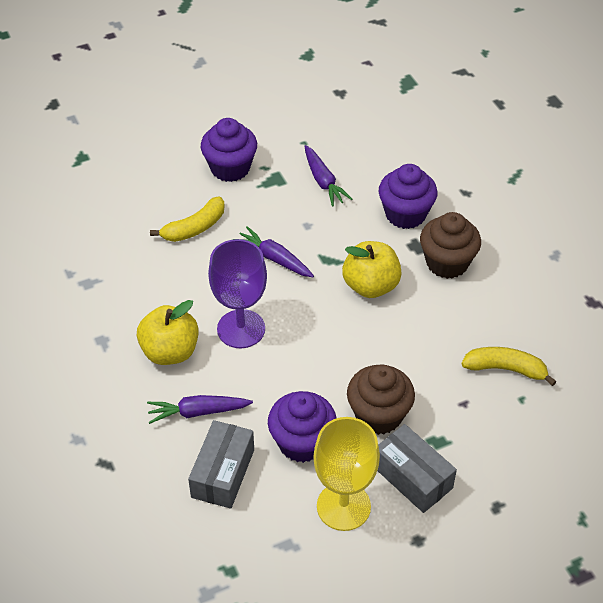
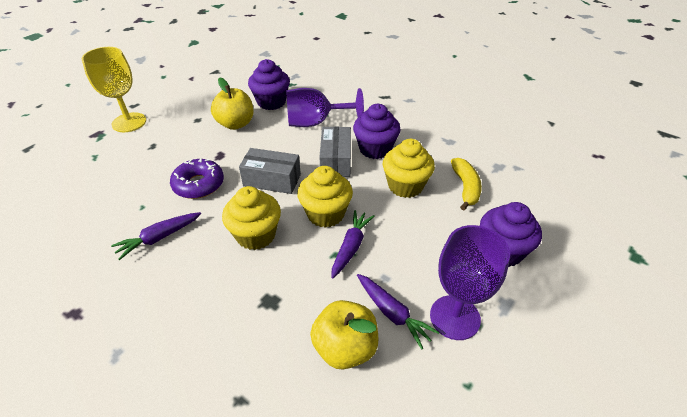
brown cupcake: 2 -> 0
purple donut: 0 -> 1
purple goblet: 1 -> 2
yellow banana: 2 -> 1
yellow cupcake: 0 -> 3

